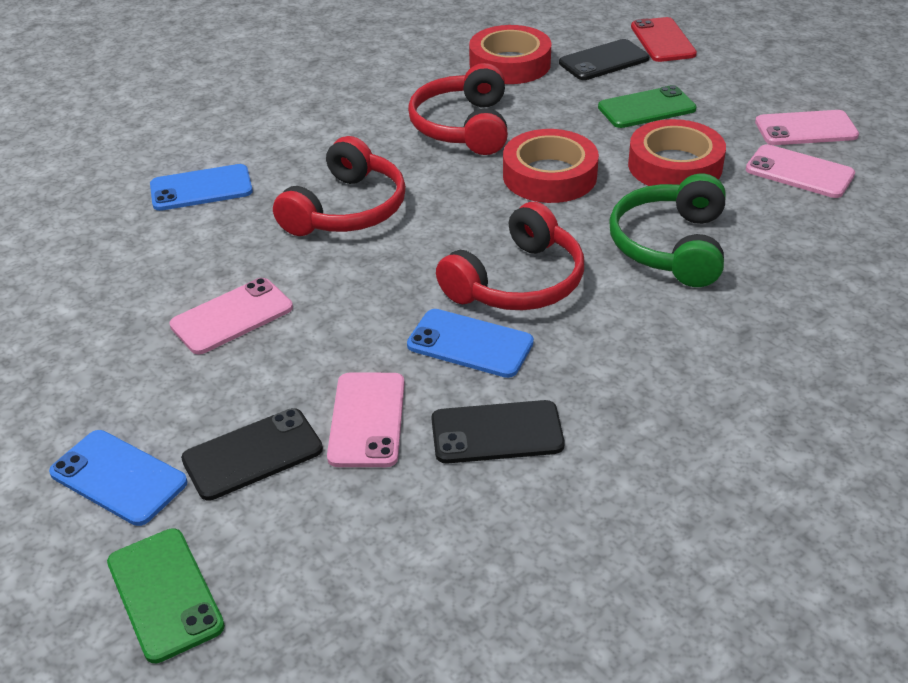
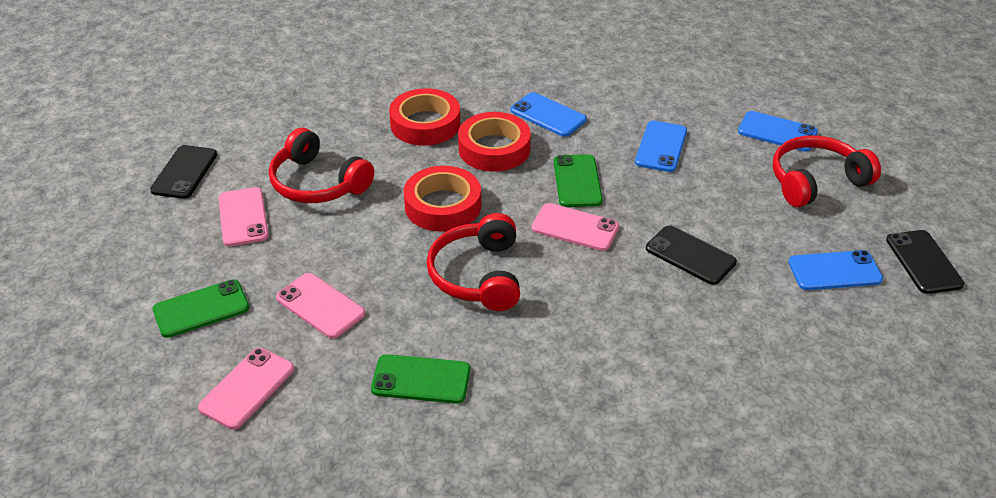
blue phone: 3 -> 4
green headphones: 1 -> 0
green phone: 2 -> 3
red phone: 1 -> 0

